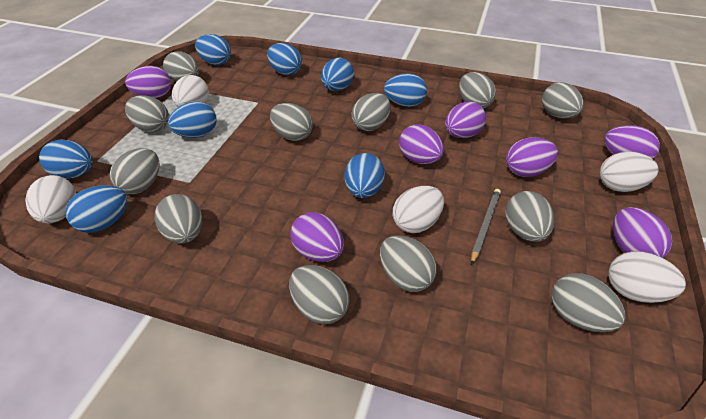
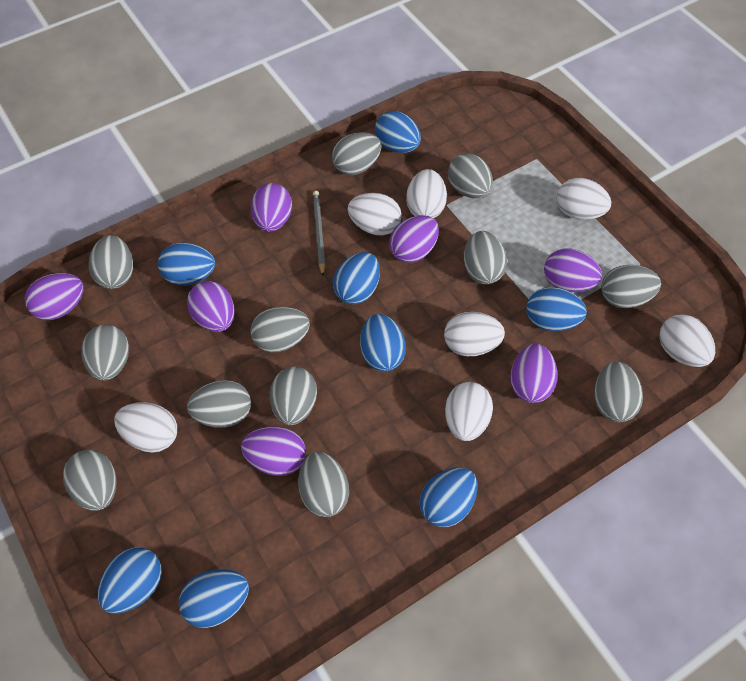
white egg: 5 -> 7

